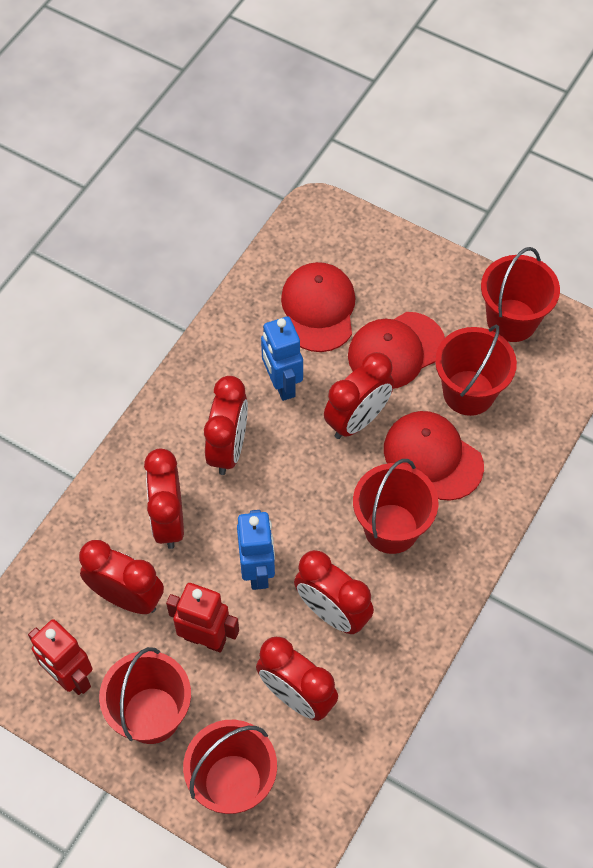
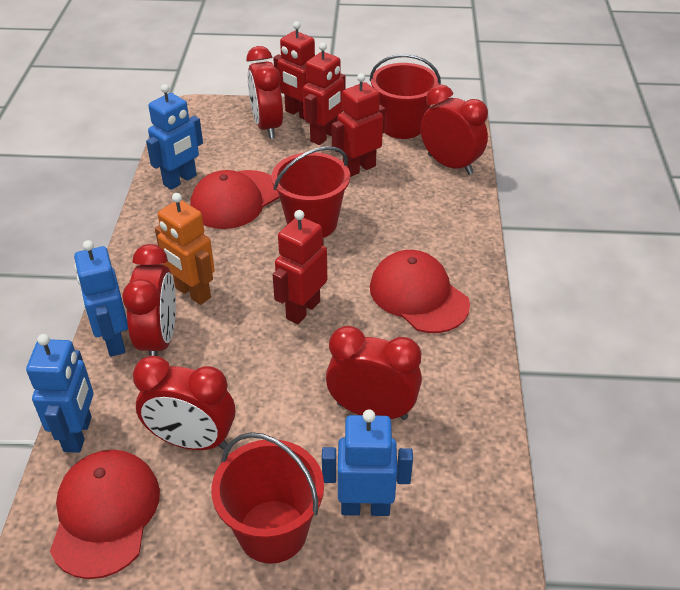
blue robot: 2 -> 4
orange robot: 0 -> 1
red bucket: 5 -> 3
red clock: 6 -> 5
red robot: 2 -> 4

